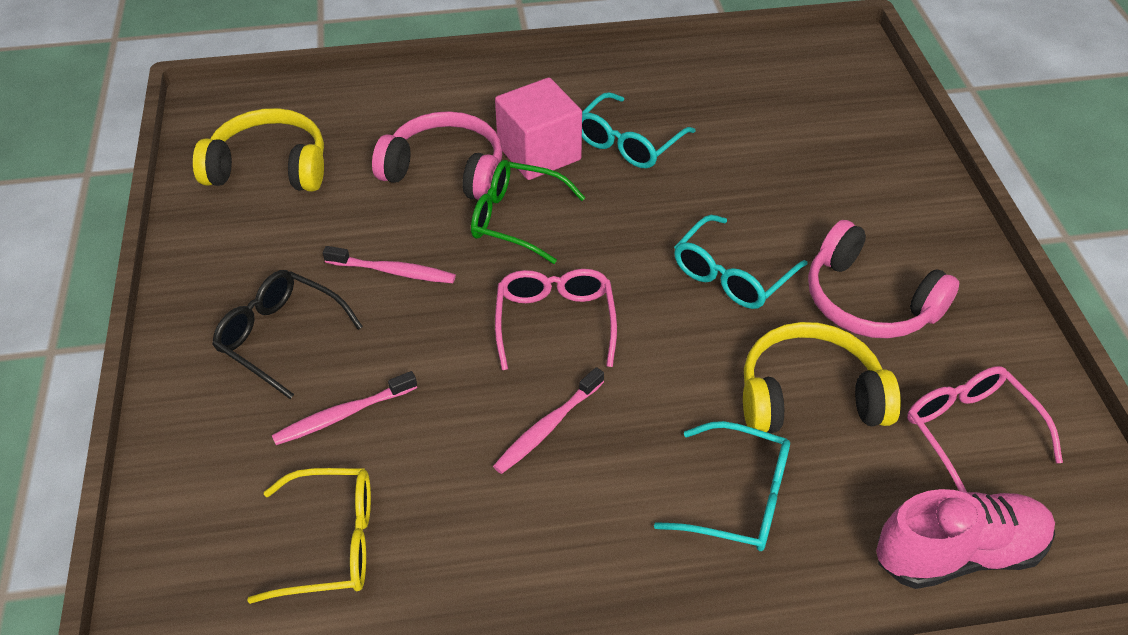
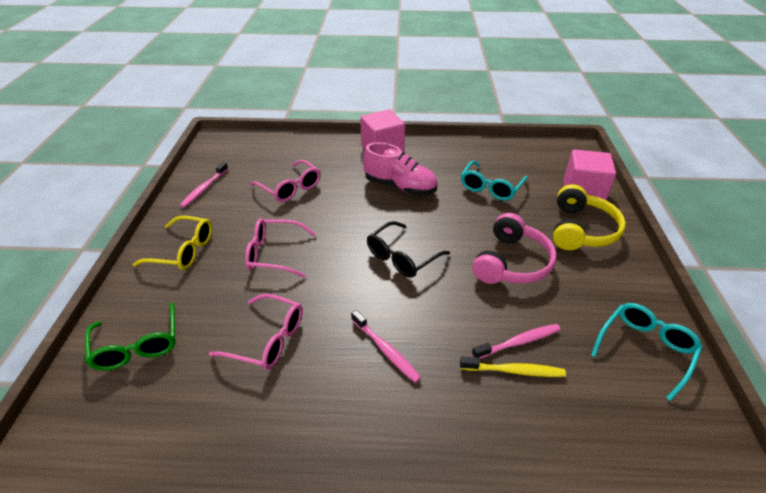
pink cube: 1 -> 2
pink glasses: 2 -> 3
pink headphones: 2 -> 1
turquoise glasses: 3 -> 2
yellow headphones: 2 -> 1
yellow toothbrush: 0 -> 1

